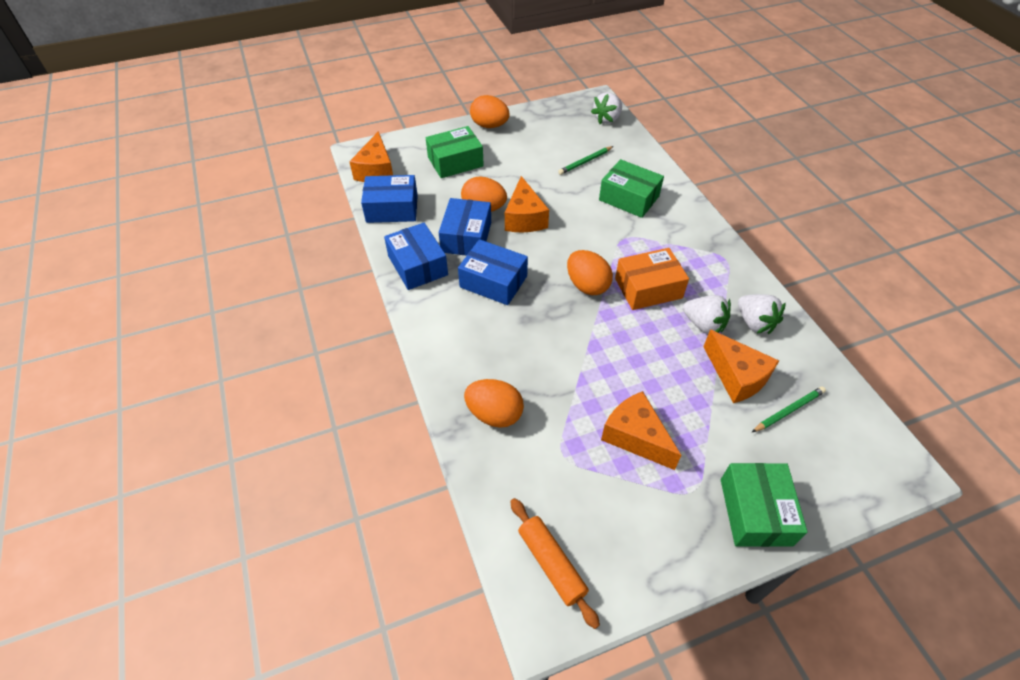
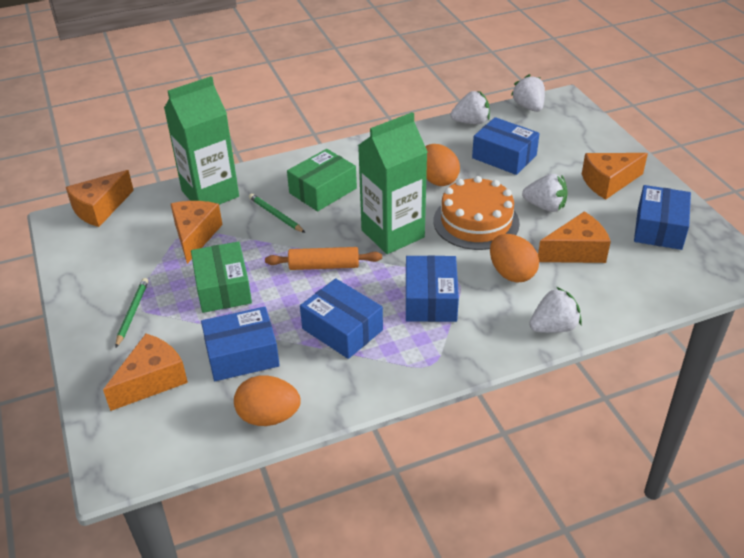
blue box: 4 -> 5
green box: 3 -> 2
green carton: 0 -> 2
orange box: 1 -> 0
orange cake: 0 -> 1
orange cheese: 4 -> 5
orange egg: 4 -> 3
white strawberry: 3 -> 4

